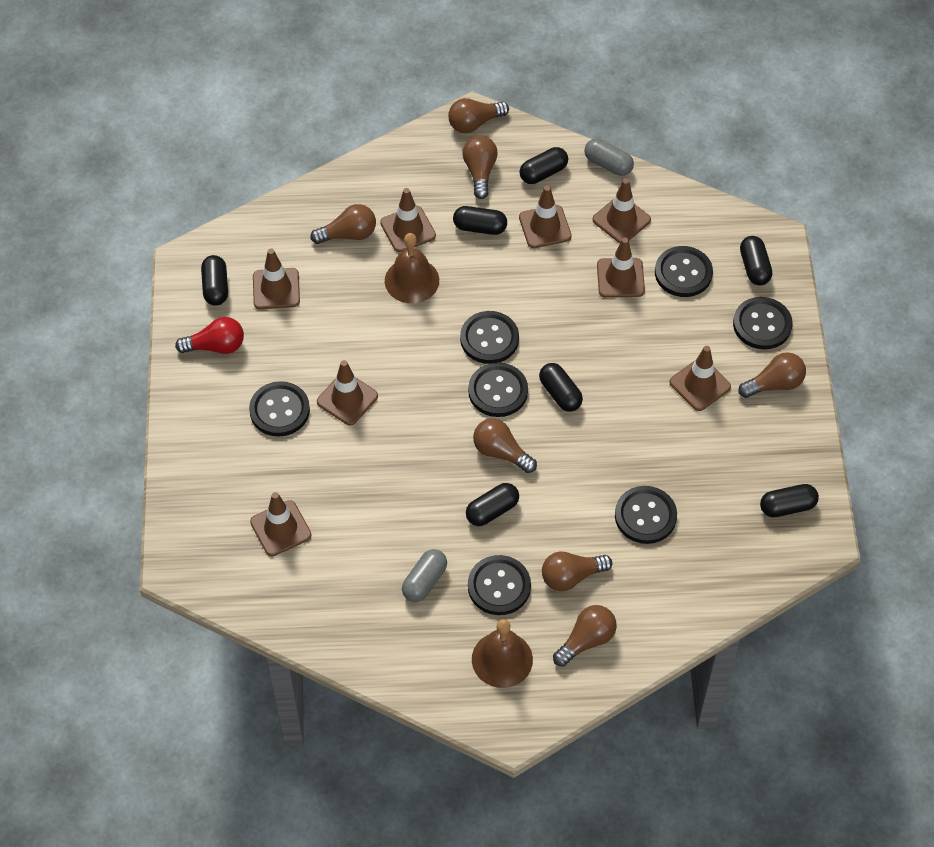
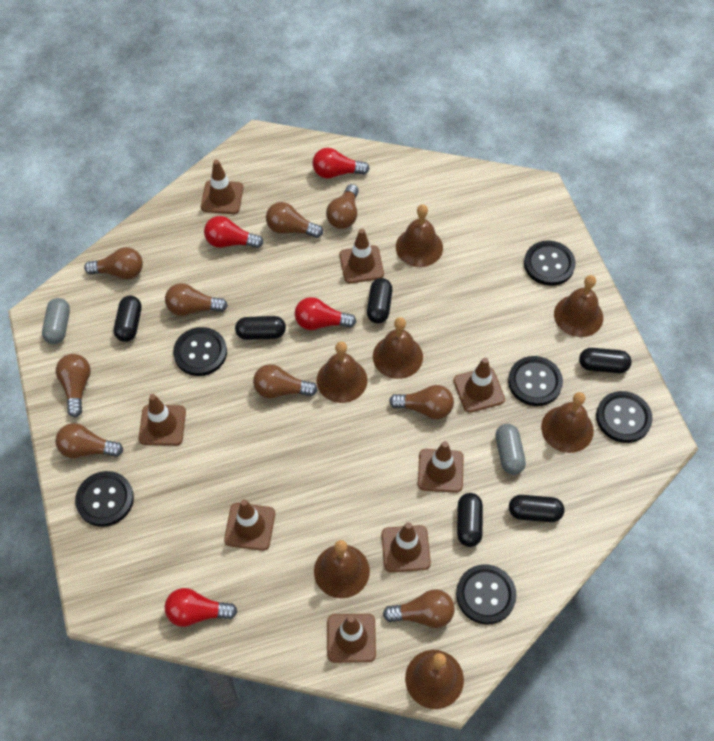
black button: 7 -> 6
black capsule: 7 -> 6
brown bell: 2 -> 7
brown light bulb: 7 -> 9
red light bulb: 1 -> 4

